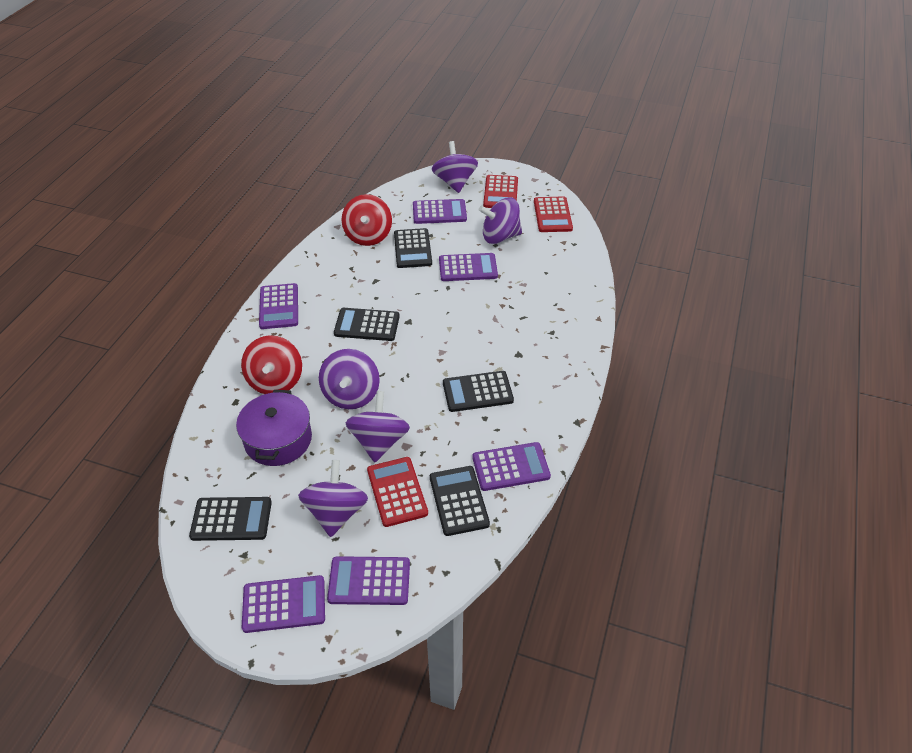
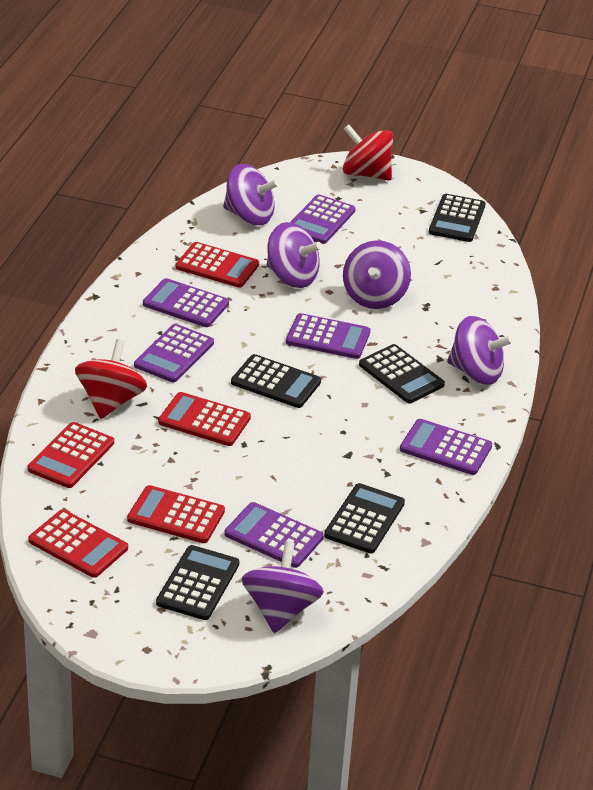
purple pot: 1 -> 0
red calculator: 3 -> 5

